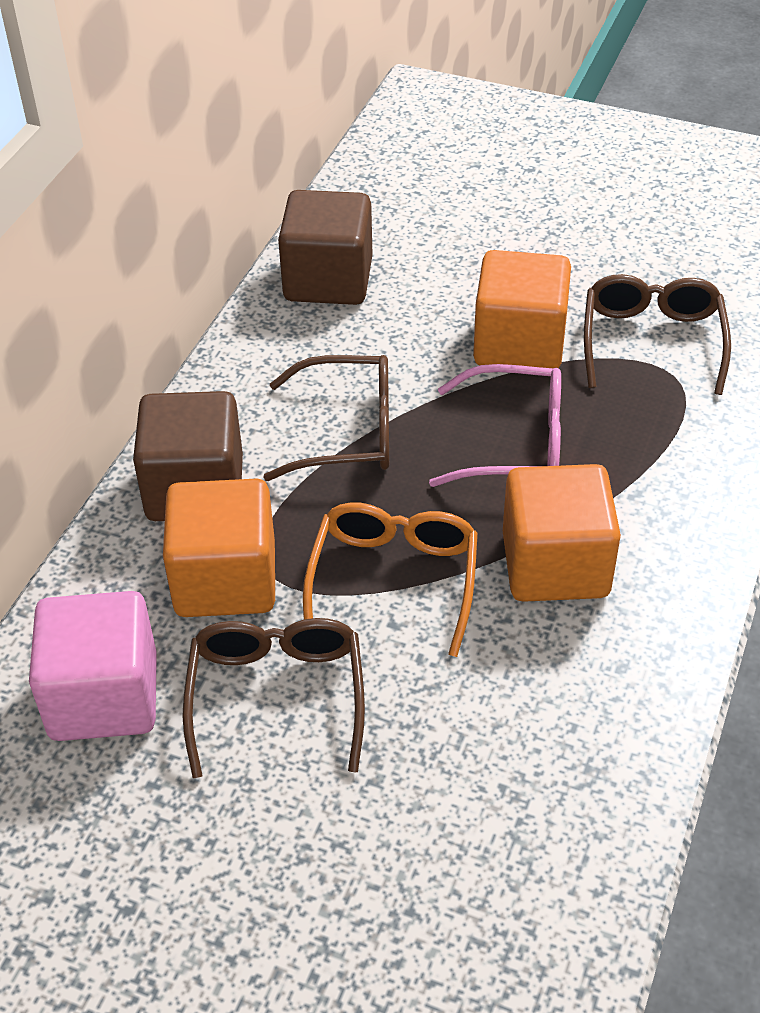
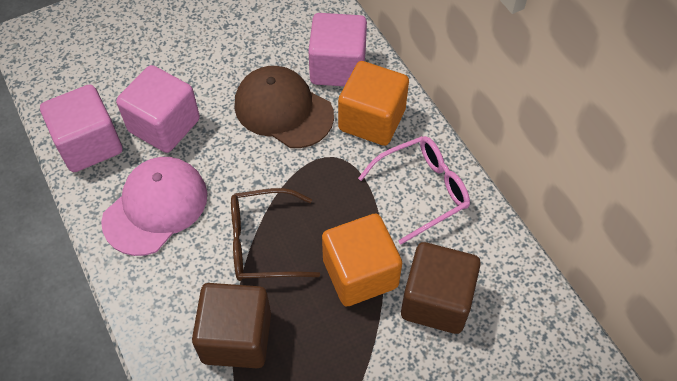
brown cap: 0 -> 1
brown glasses: 3 -> 1
orange cube: 3 -> 2
orange glasses: 1 -> 0
pink cap: 0 -> 1
pink cube: 1 -> 3

